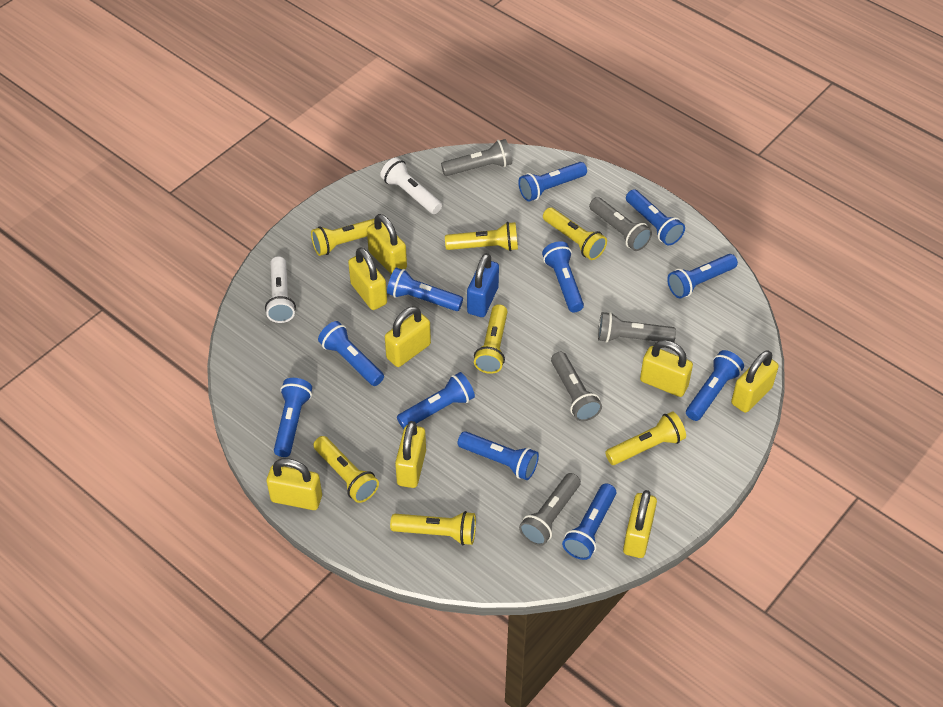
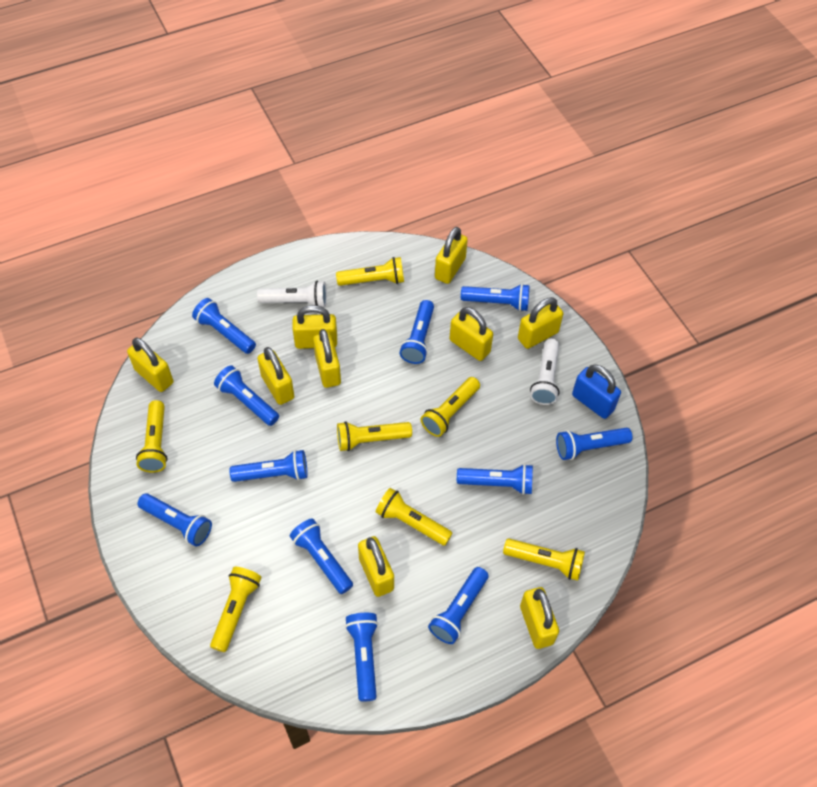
grey flashlight: 5 -> 0
yellow padlock: 8 -> 9

